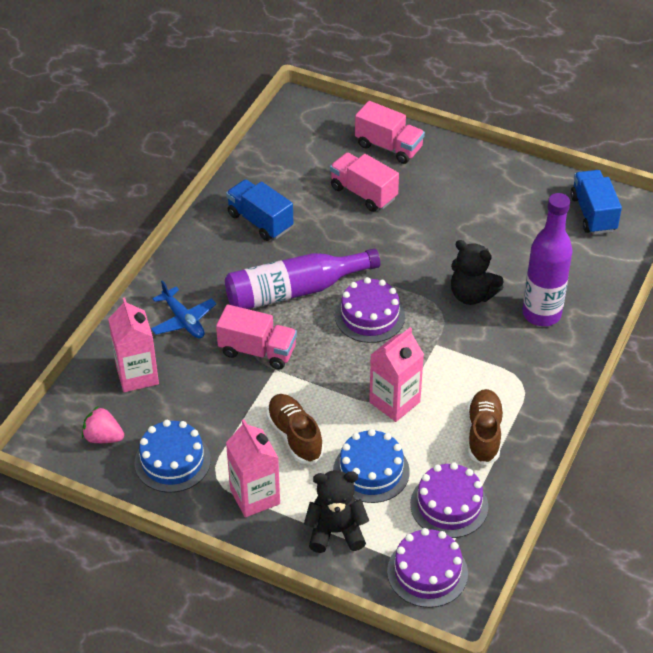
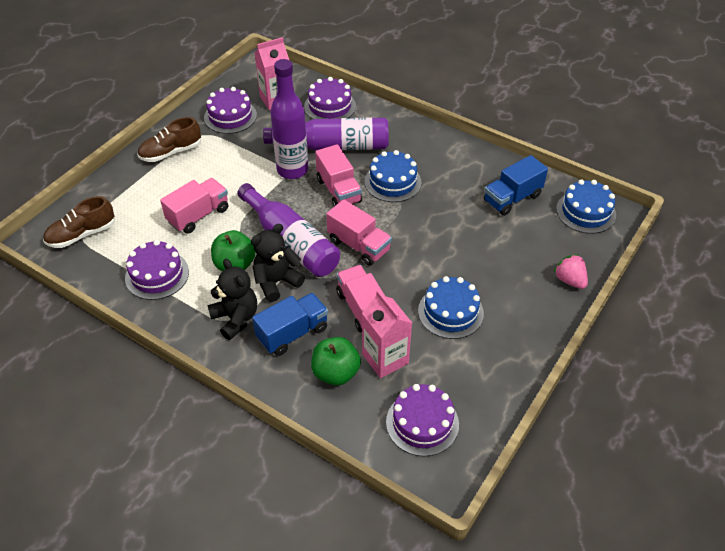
blue cake: 2 -> 3
blue plane: 1 -> 0
green apple: 0 -> 2
pink carton: 3 -> 2
pink truck: 3 -> 4
purple bottle: 2 -> 3
purple cake: 3 -> 4

